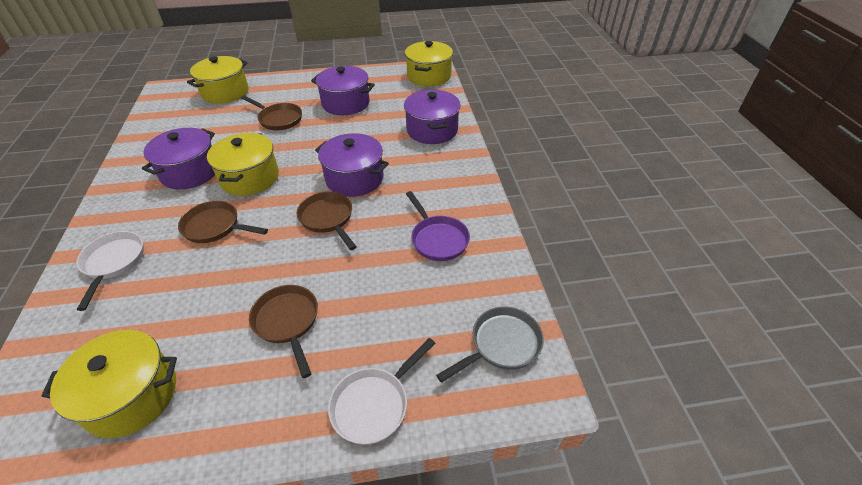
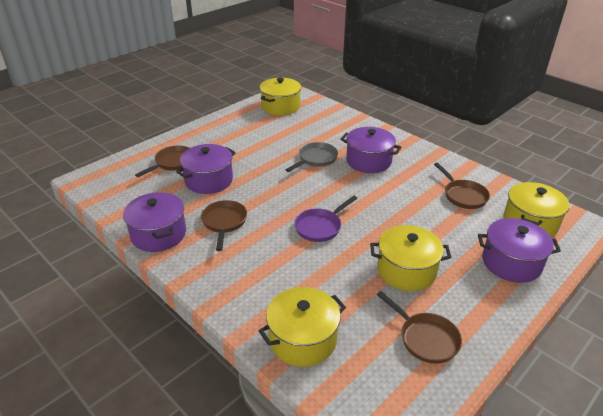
white pan: 2 -> 0

